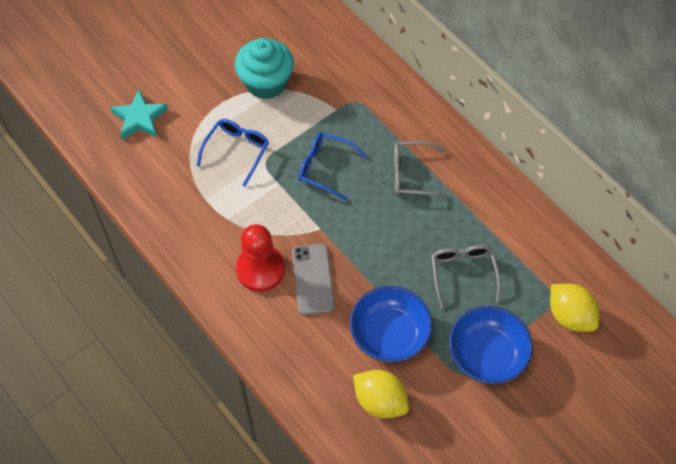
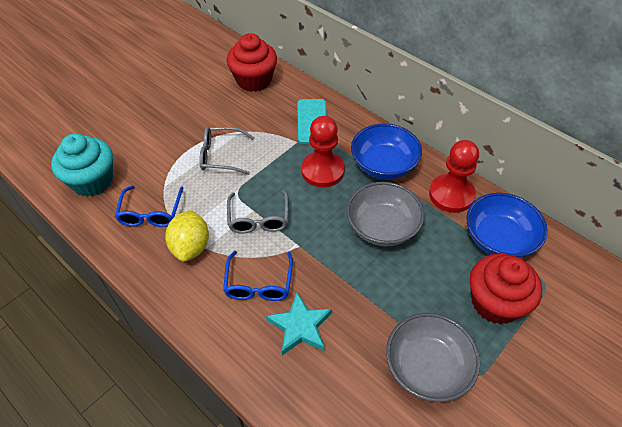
grey bowl: 0 -> 2
grey phone: 1 -> 0
red cupcake: 0 -> 2
red pawn: 1 -> 2
turquoise phone: 0 -> 1
yellow lemon: 2 -> 1

